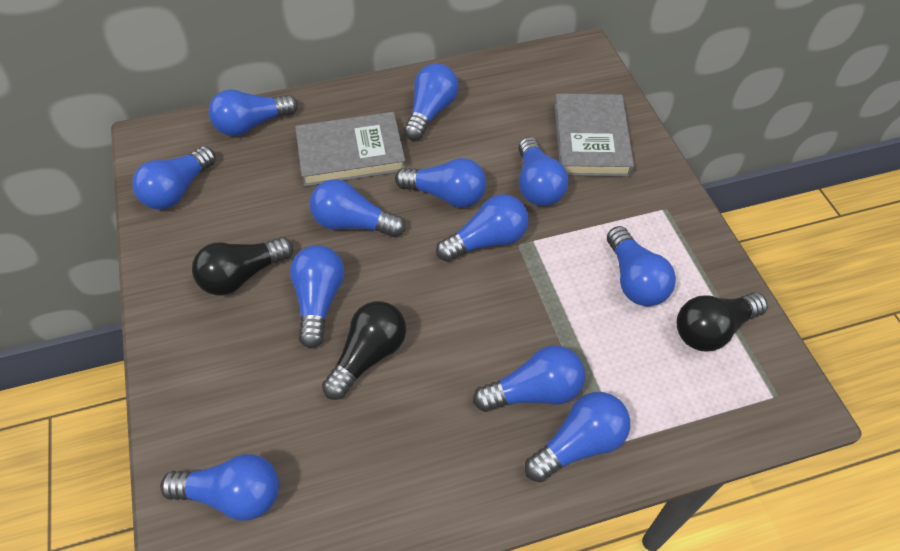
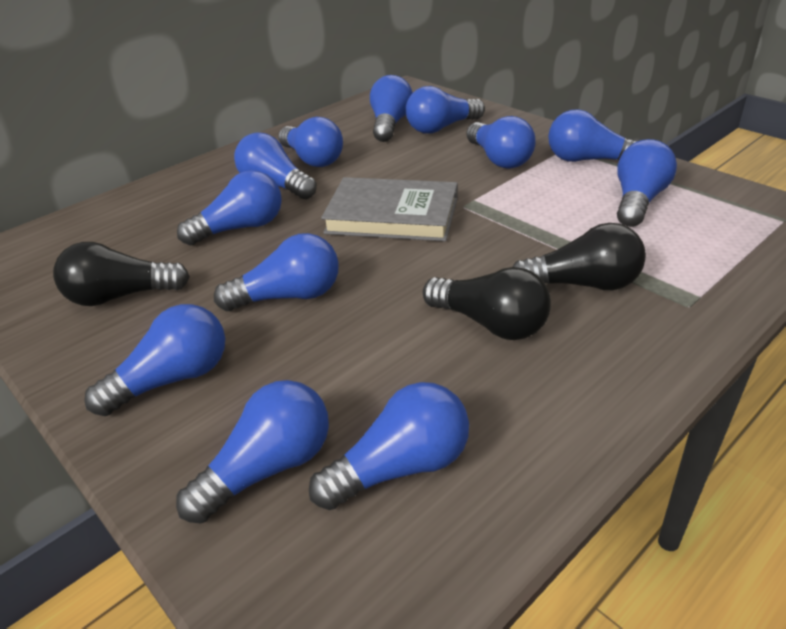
grey book: 2 -> 1

